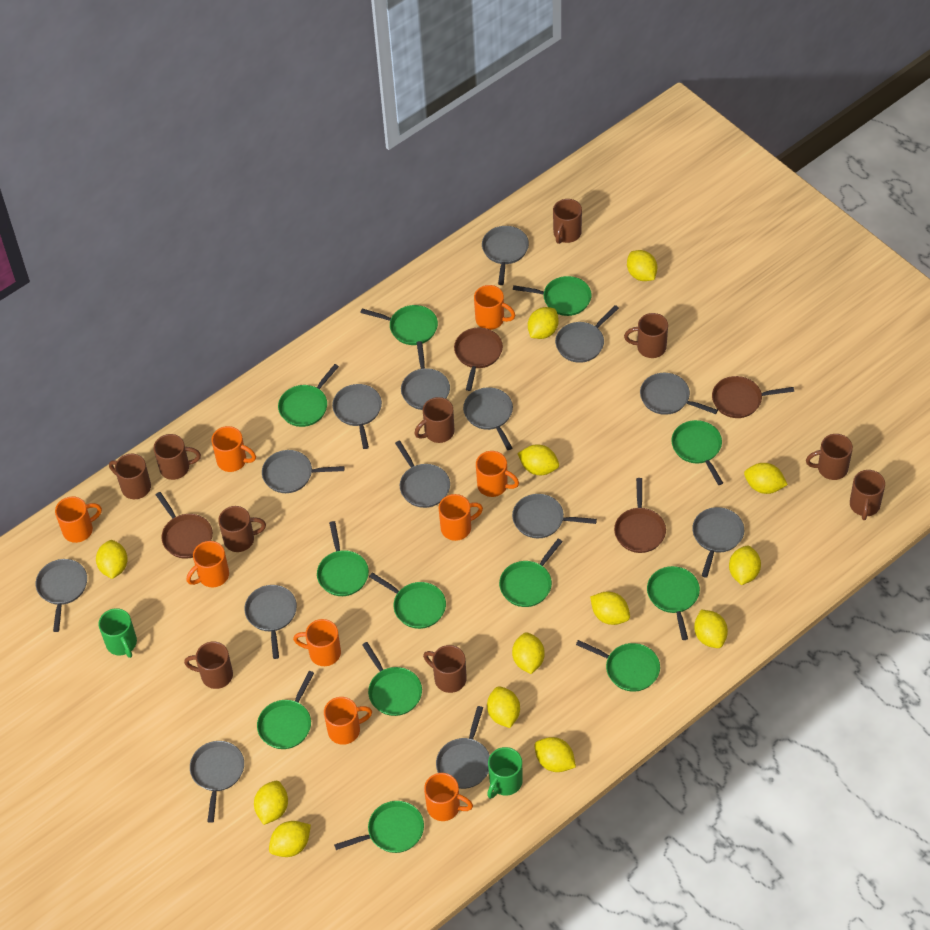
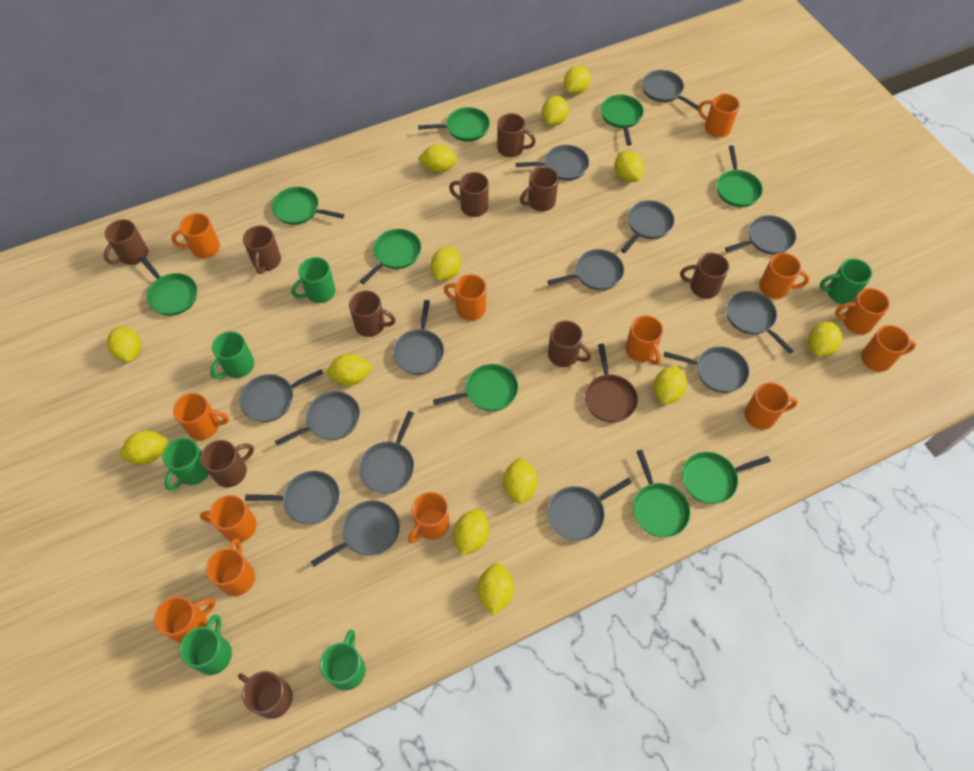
brown pan: 4 -> 1
green mug: 2 -> 6
green pan: 12 -> 9
orange mug: 9 -> 13

